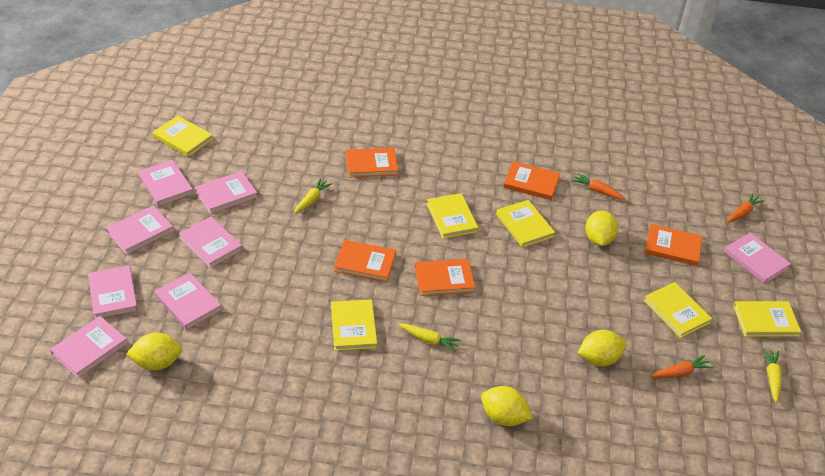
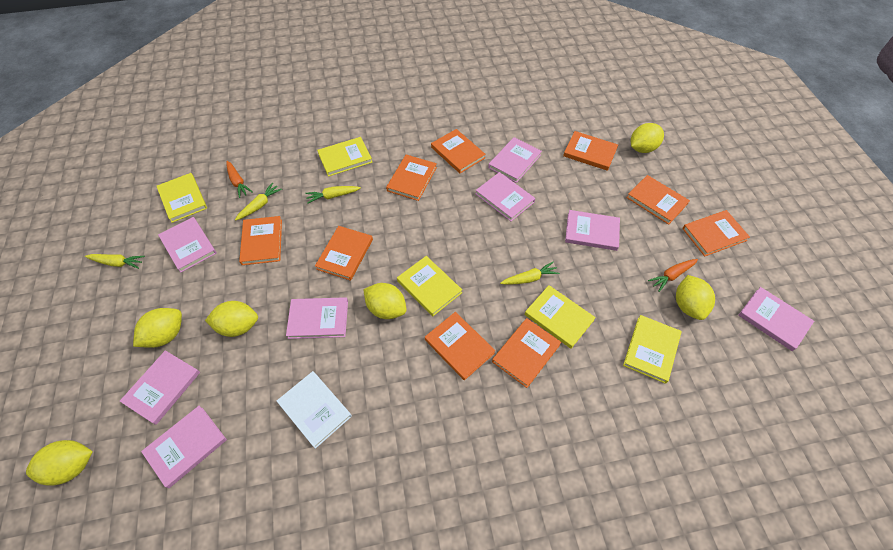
orange book: 5 -> 9
orange carrot: 3 -> 2
white book: 0 -> 1
yellow book: 6 -> 5
yellow carrot: 3 -> 4
yellow lemon: 4 -> 6

